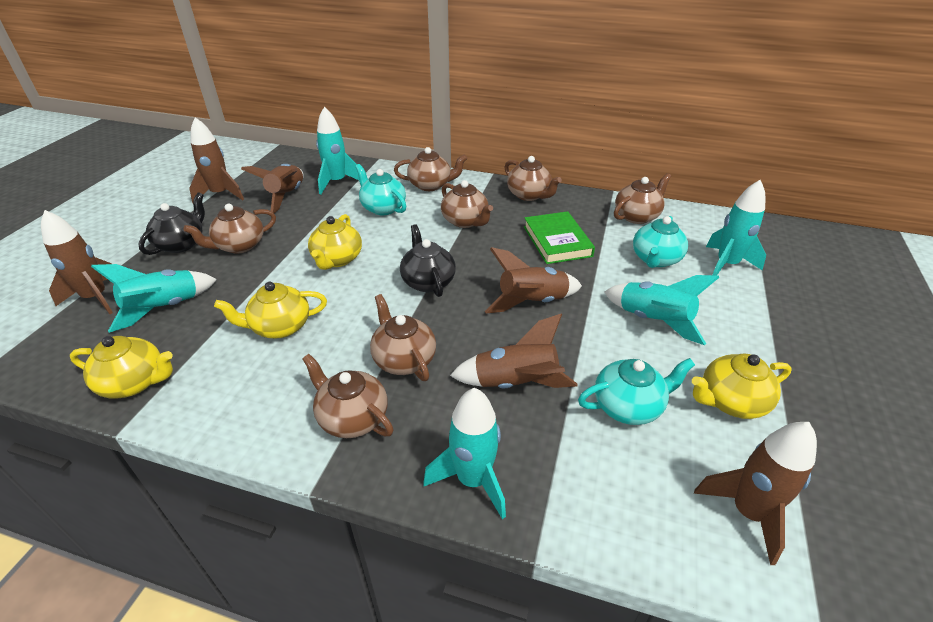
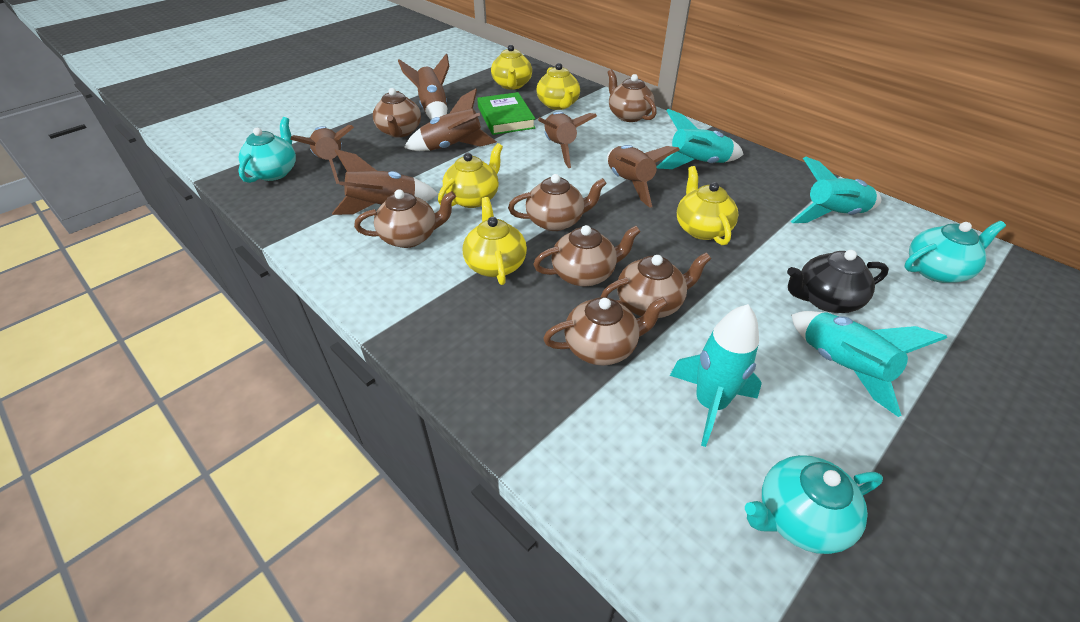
black teapot: 2 -> 1
turquoise rocket: 5 -> 4
yellow teapot: 4 -> 5

